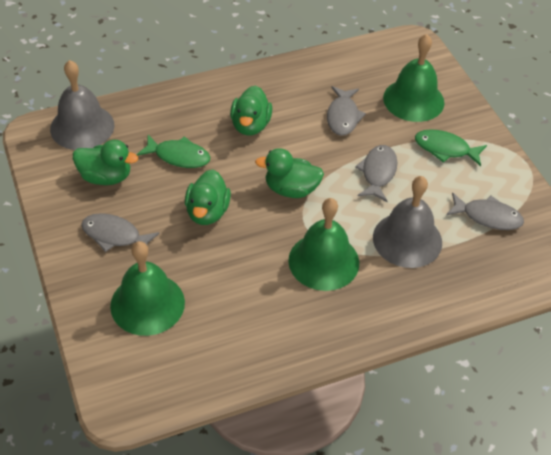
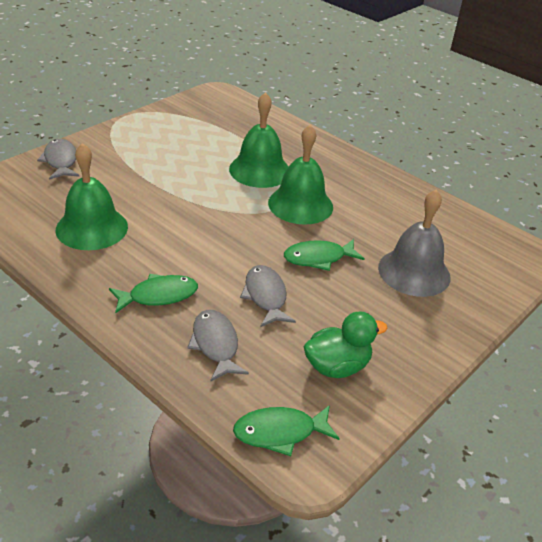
green duck: 4 -> 1
green fish: 2 -> 3
grey bell: 2 -> 1
grey fish: 4 -> 3

